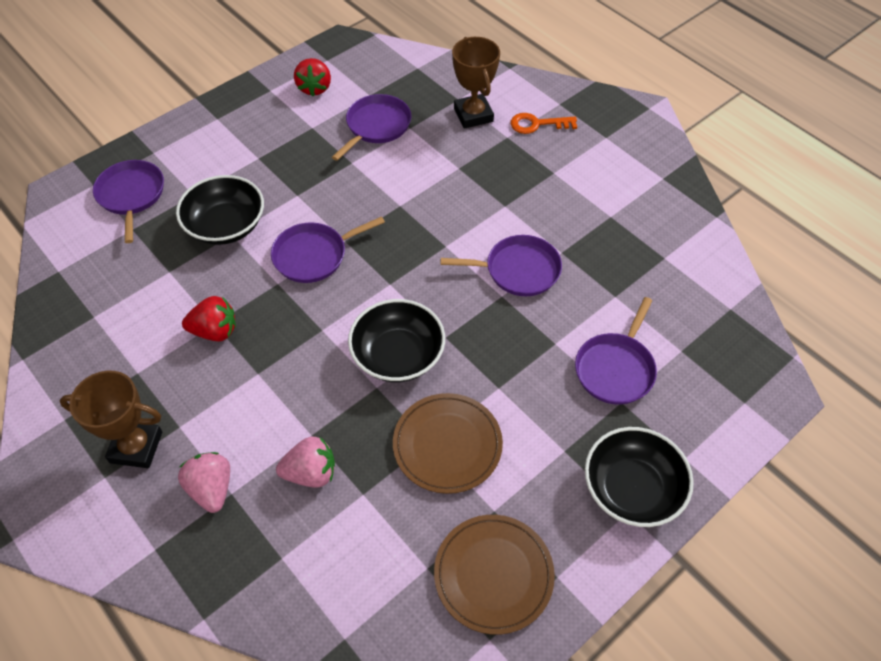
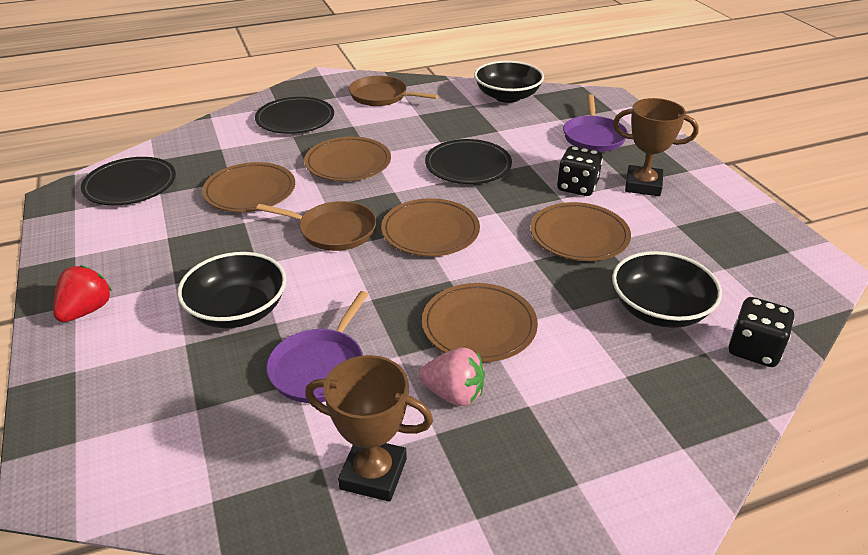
black dice: 0 -> 2
black plate: 0 -> 3
brown pan: 0 -> 2
brown plate: 2 -> 5
orange key: 1 -> 0
pink strawberry: 2 -> 1
purple pan: 5 -> 2
red strawberry: 2 -> 1

